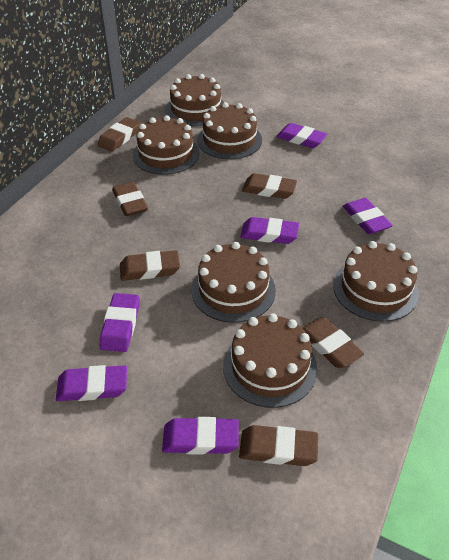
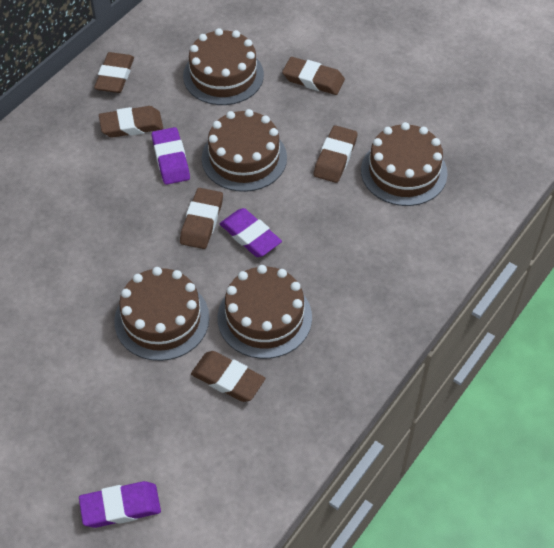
brown cake: 6 -> 5
purple eraser: 6 -> 3

